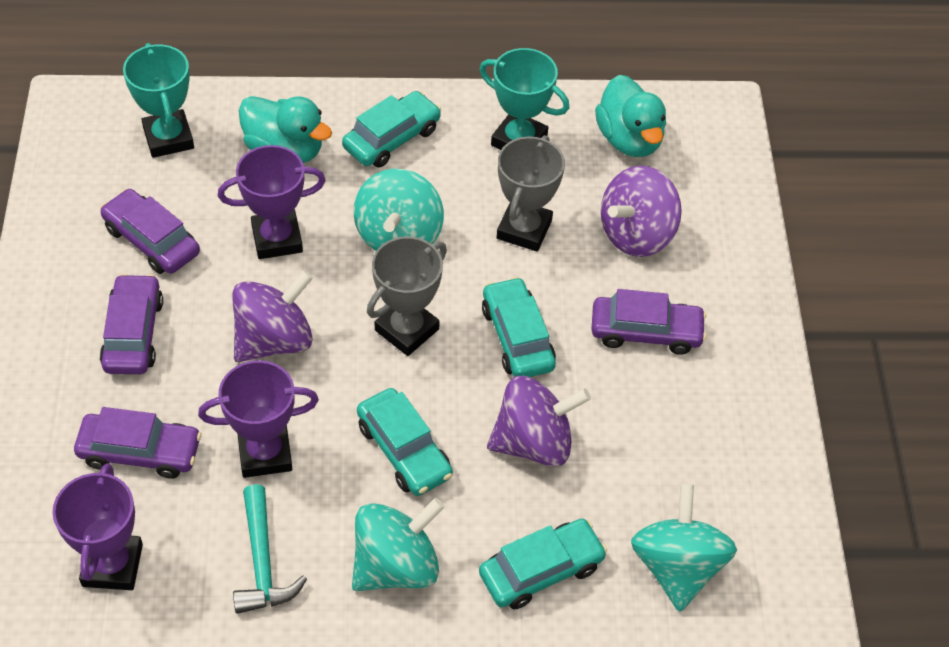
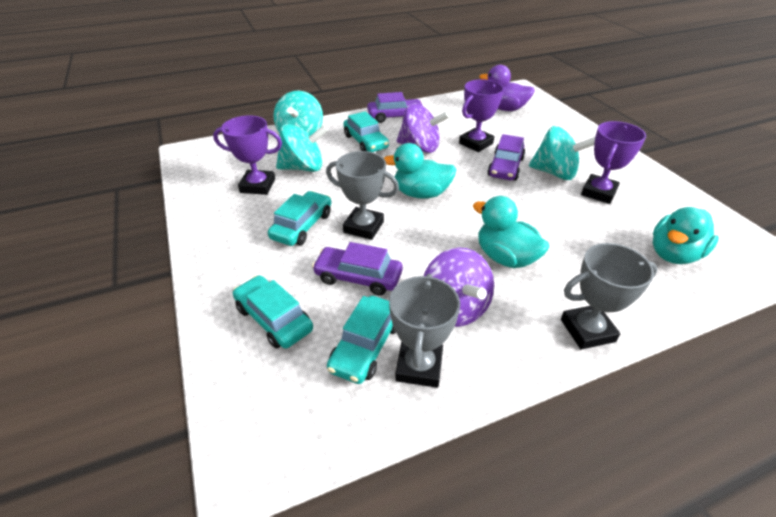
grey trophy: 2 -> 3
purple car: 4 -> 3
purple duck: 0 -> 1
purple spinning top: 3 -> 2
turquoise duck: 2 -> 3
turquoise hammer: 1 -> 0
turquoise trophy: 2 -> 0

